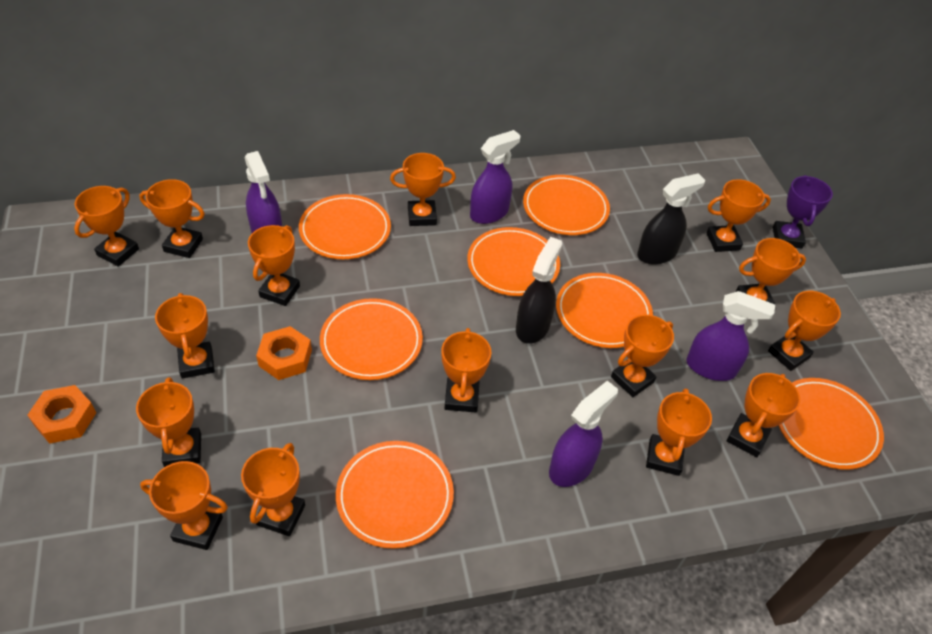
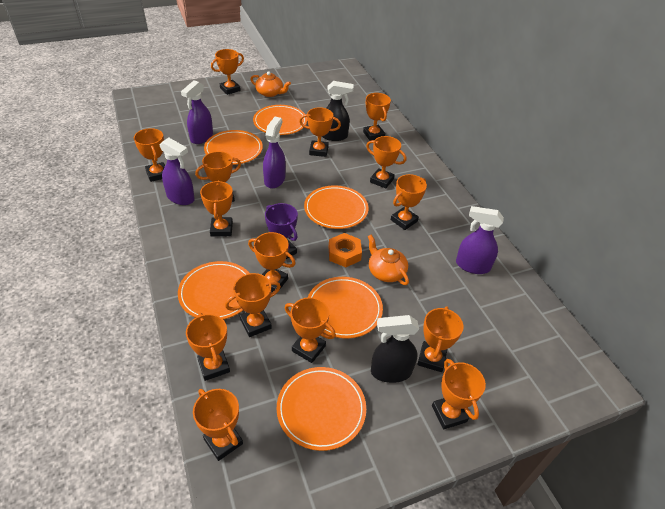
orange nut: 2 -> 1
orange plate: 7 -> 6
orange teapot: 0 -> 2

